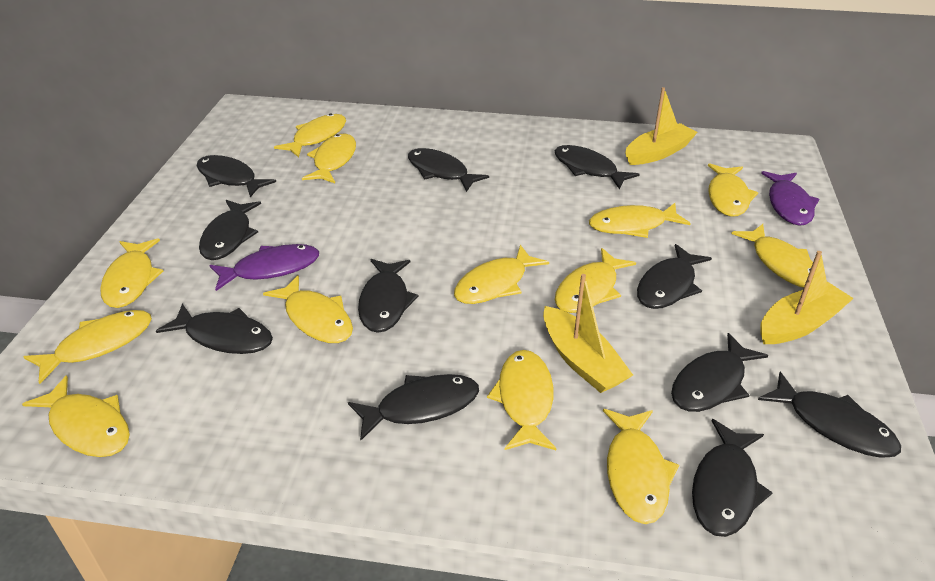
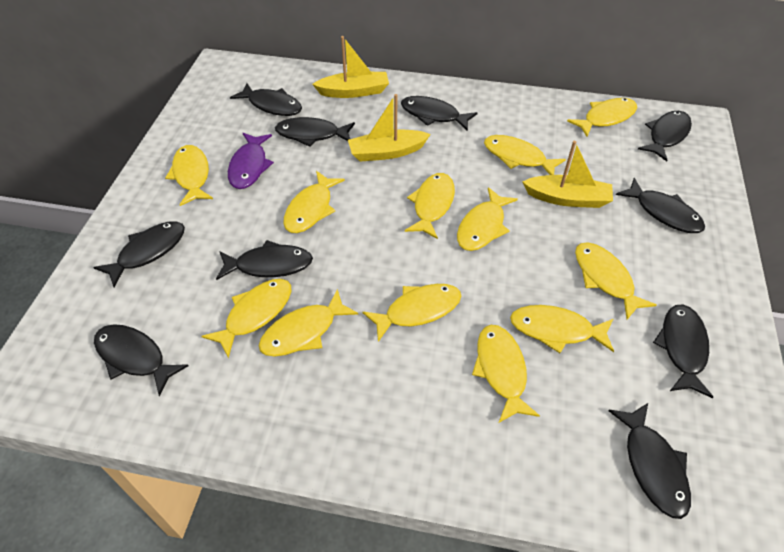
black fish: 11 -> 10
purple fish: 2 -> 1
yellow fish: 13 -> 12

